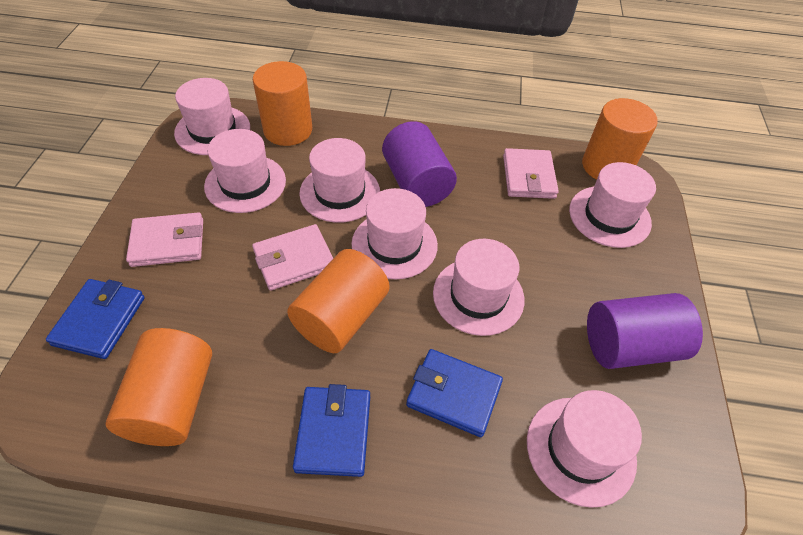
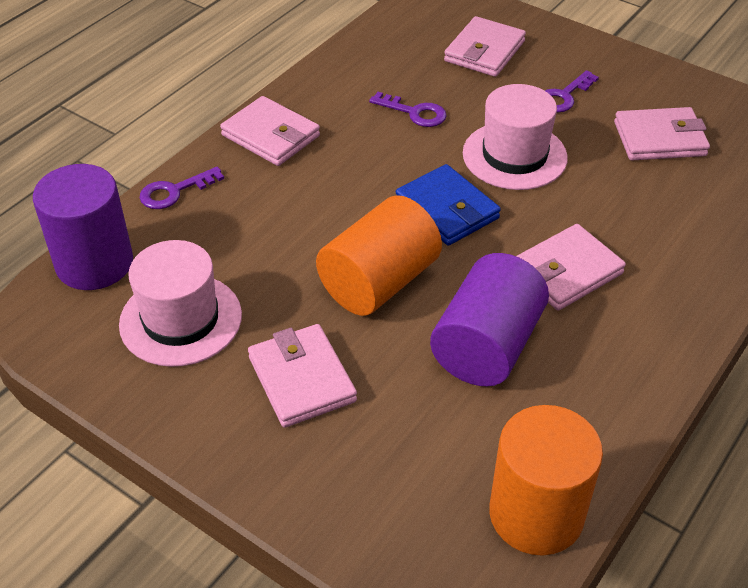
blue wallet: 3 -> 1
orange cylinder: 4 -> 2
pink hat: 7 -> 2
pink wallet: 3 -> 5
purple key: 0 -> 3

